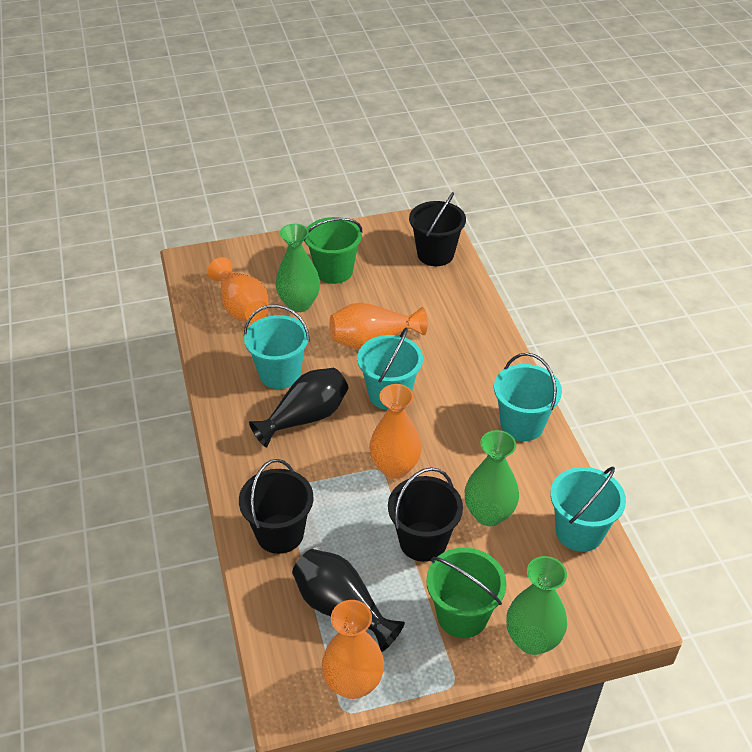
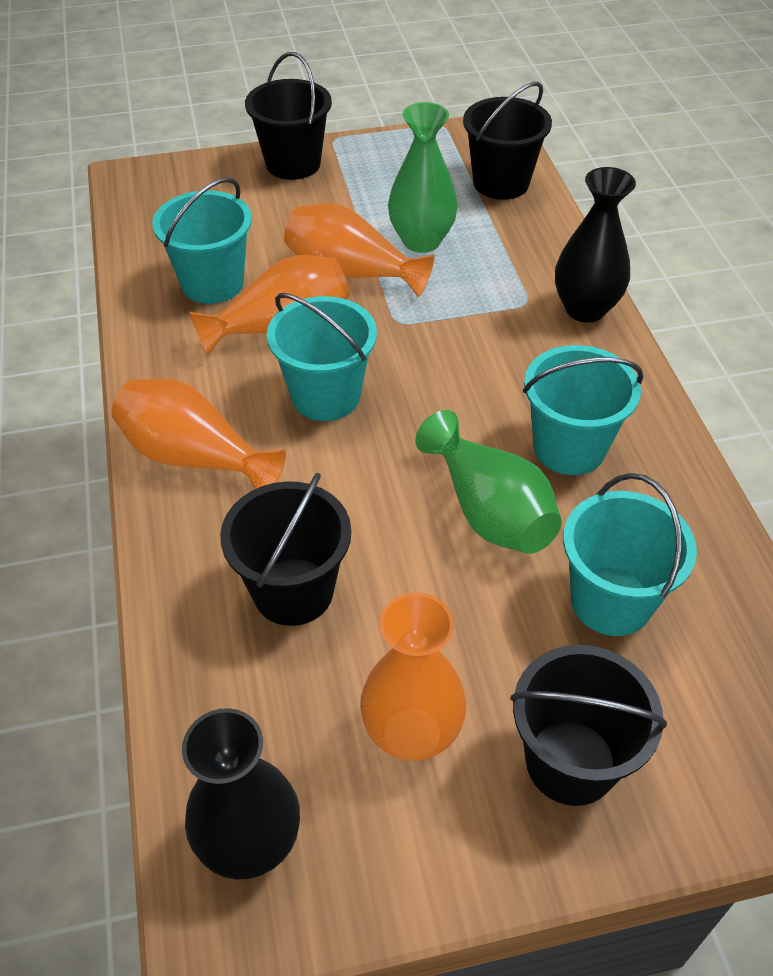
black bucket: 3 -> 4
green bucket: 2 -> 0
green vase: 3 -> 2

